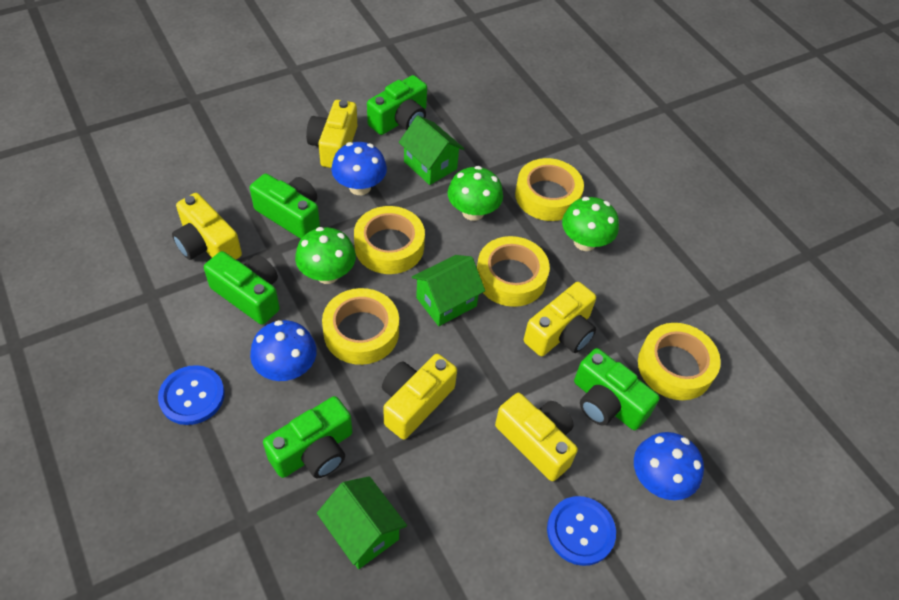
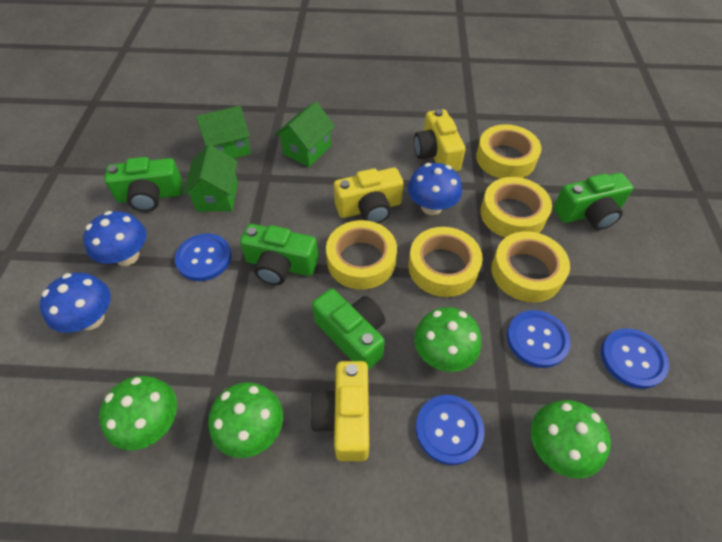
blue button: 2 -> 4
green camera: 5 -> 4
green mushroom: 3 -> 4
yellow camera: 5 -> 3

